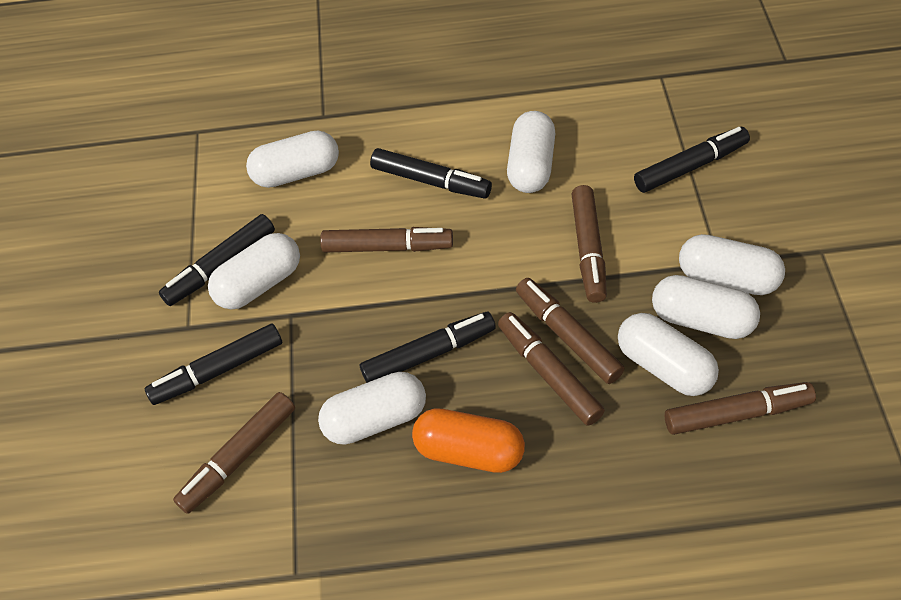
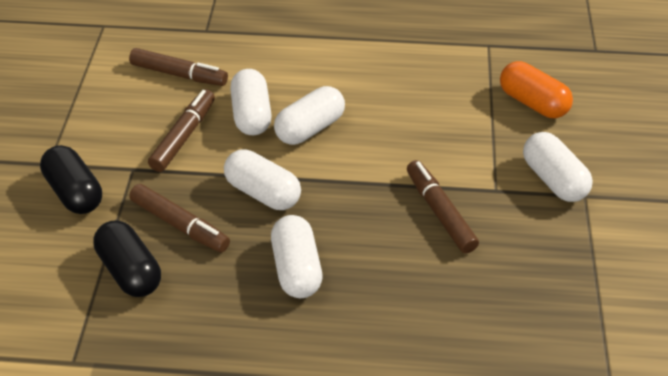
black capsule: 0 -> 2
black marker: 5 -> 0
brown marker: 6 -> 4
white capsule: 7 -> 5

